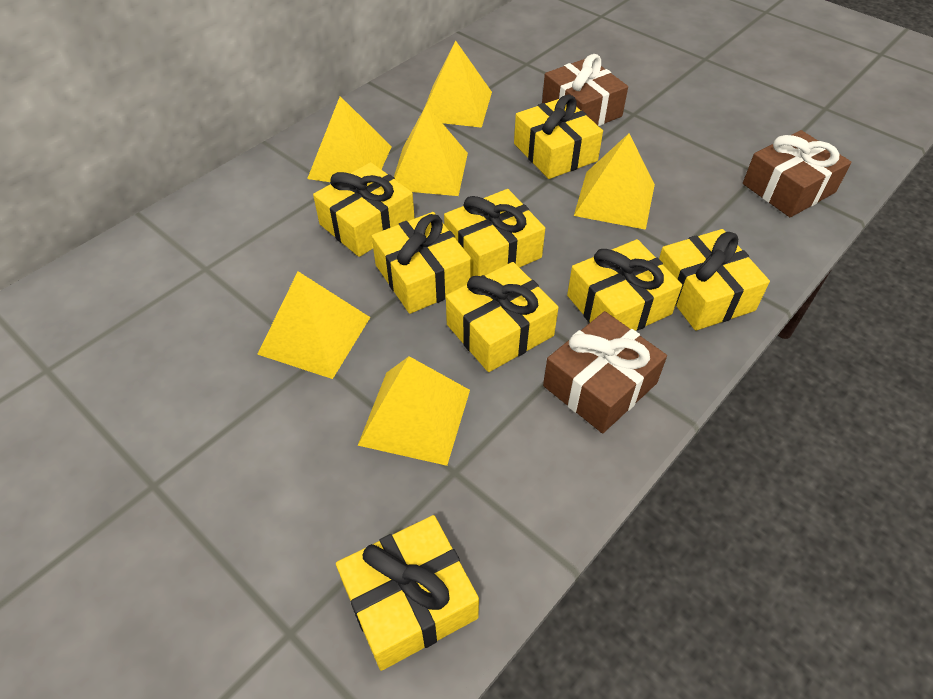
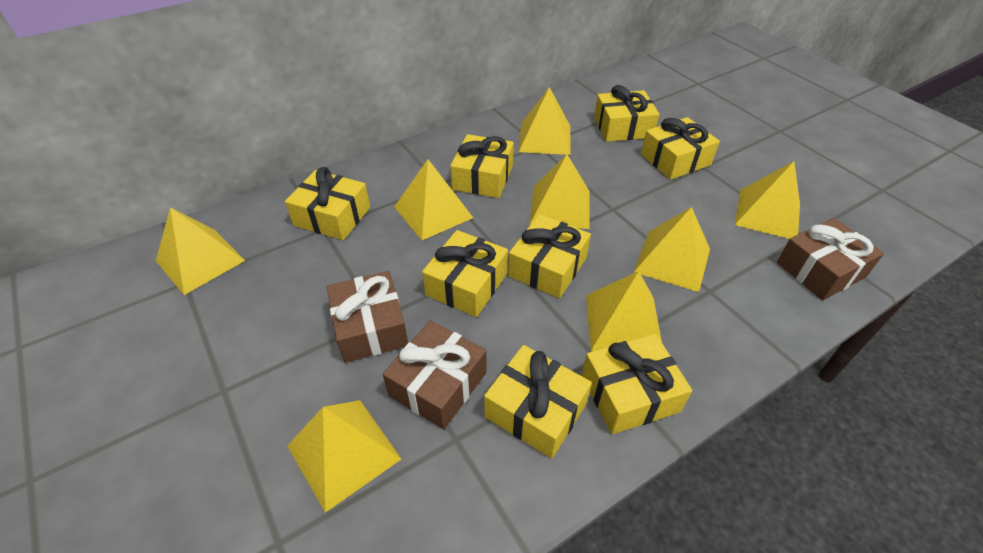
yellow pyramid: 6 -> 8

